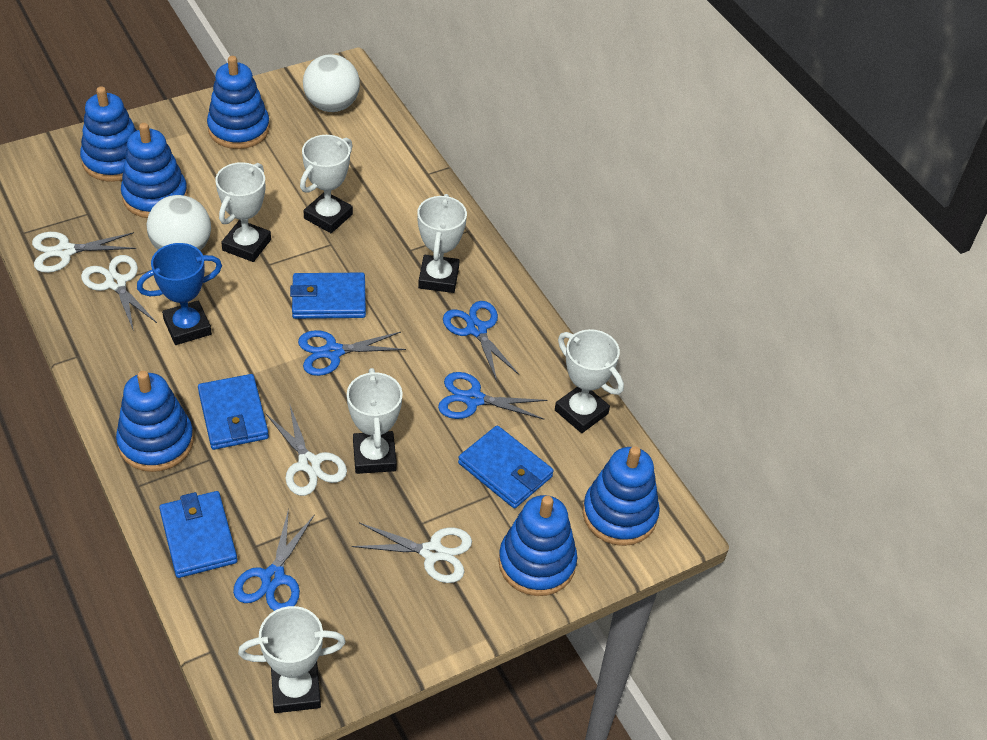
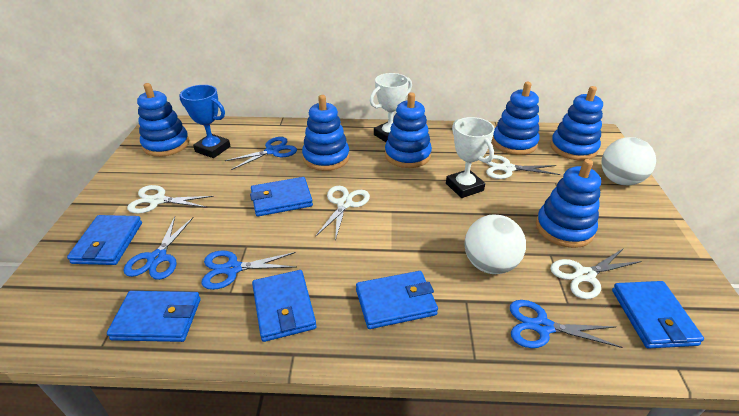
blue wallet: 4 -> 6
white trophy: 6 -> 2

